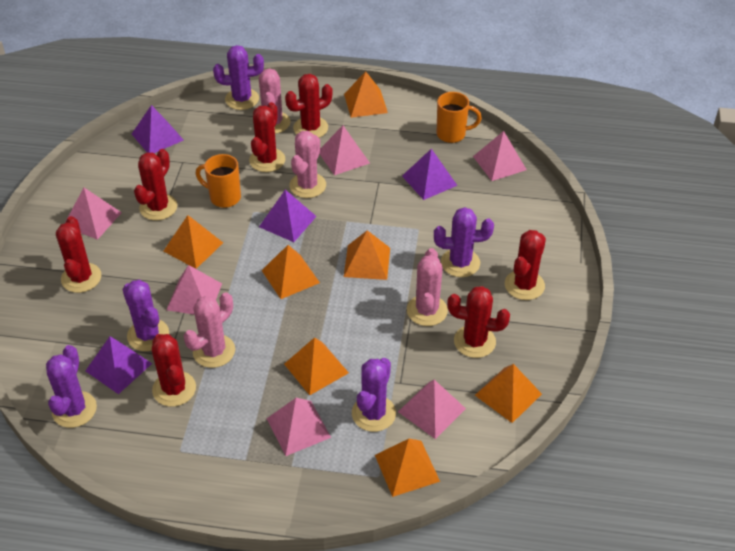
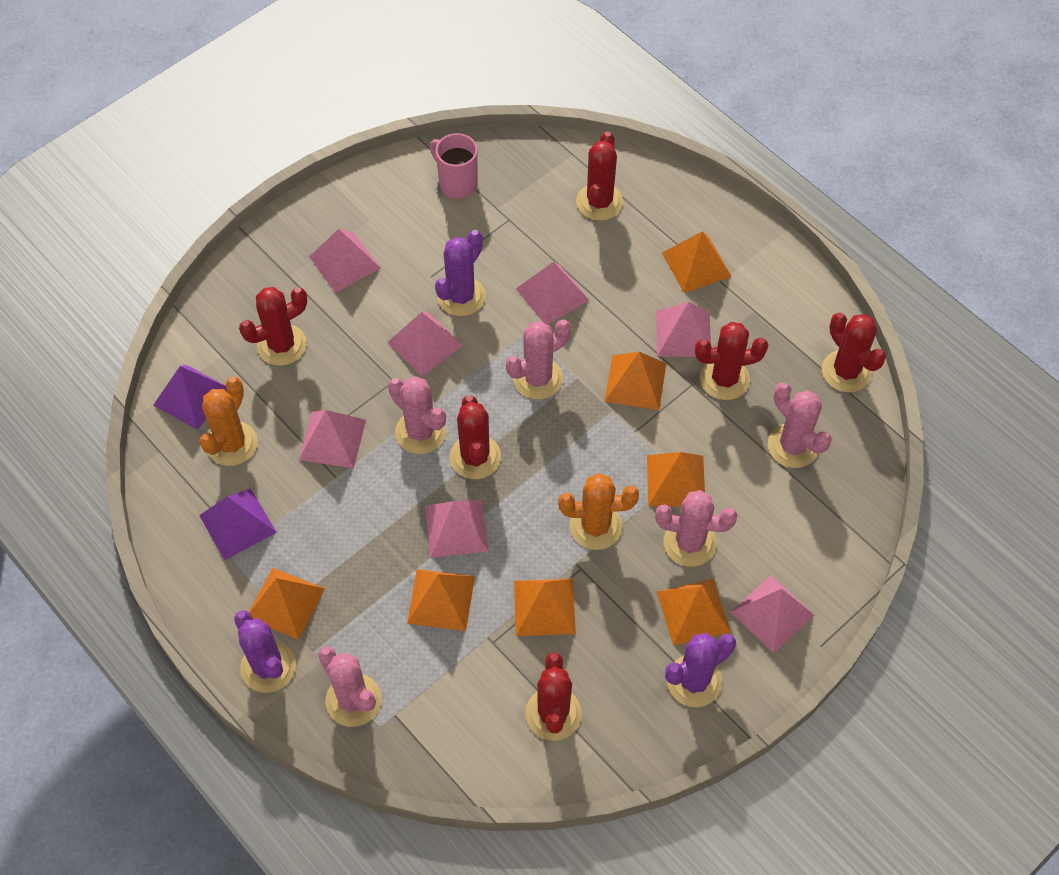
orange cactus: 0 -> 2
orange mug: 2 -> 0
pink cactus: 4 -> 5
pink mug: 0 -> 1
pink pyramid: 6 -> 7
purple cactus: 5 -> 3
purple pyramid: 4 -> 2
red cactus: 7 -> 6

